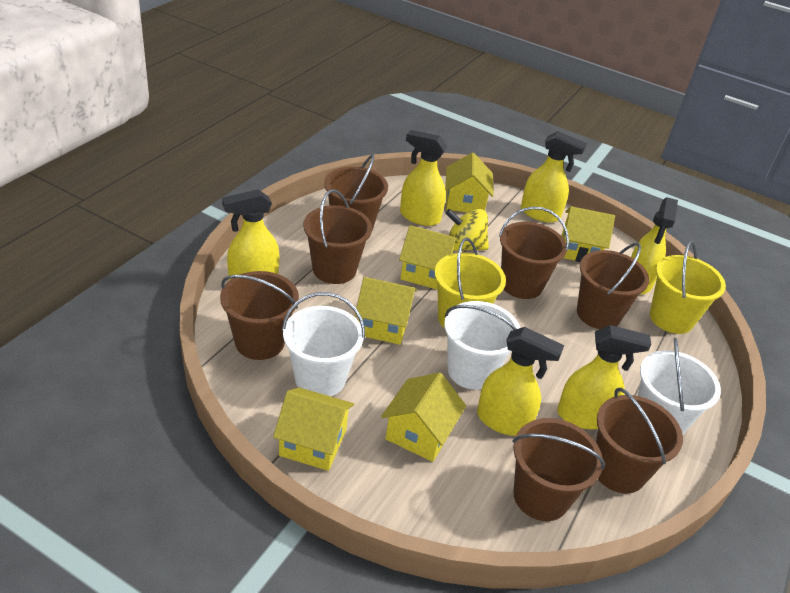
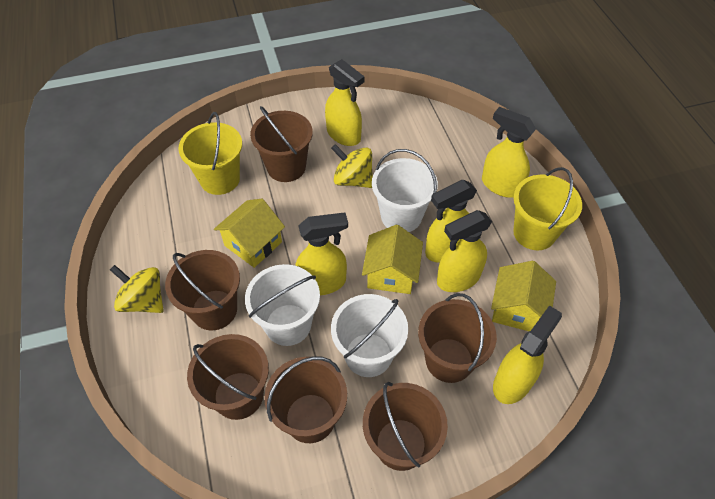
brown bucket: 7 -> 6
yellow house: 6 -> 3
yellow spinning top: 1 -> 2

